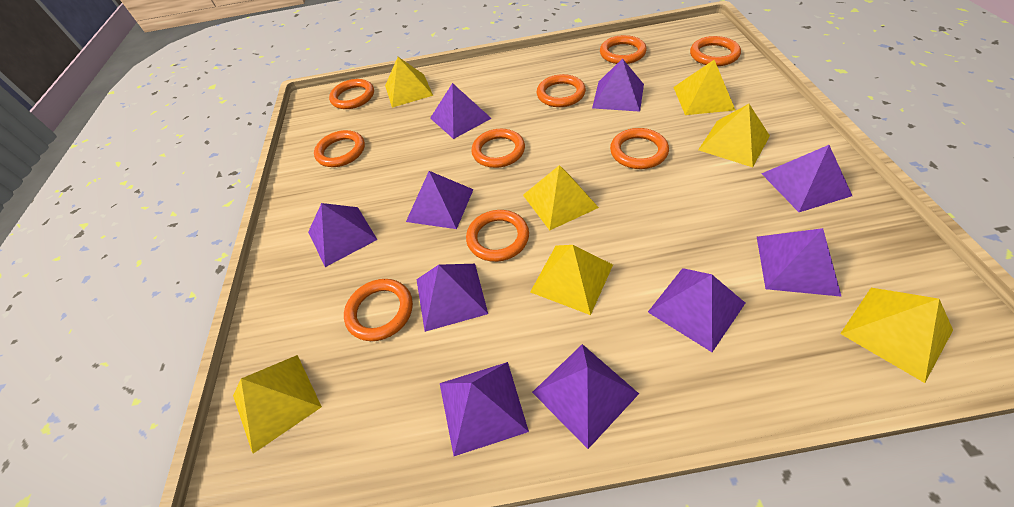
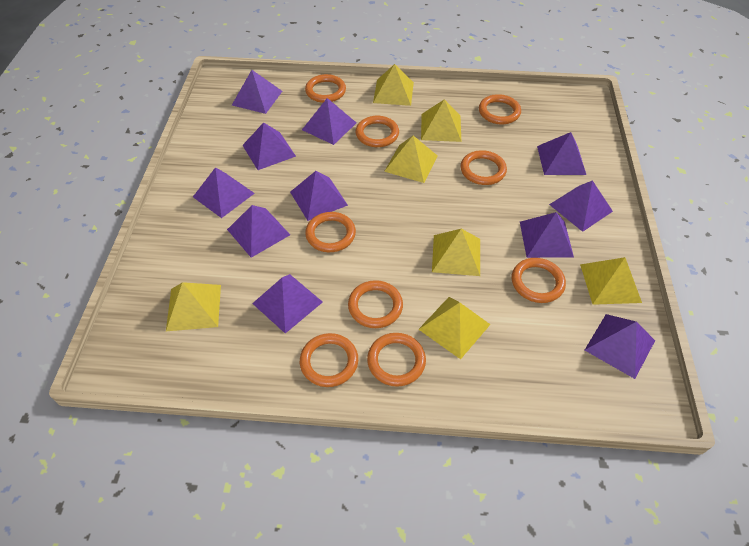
purple pyramid: 10 -> 11

